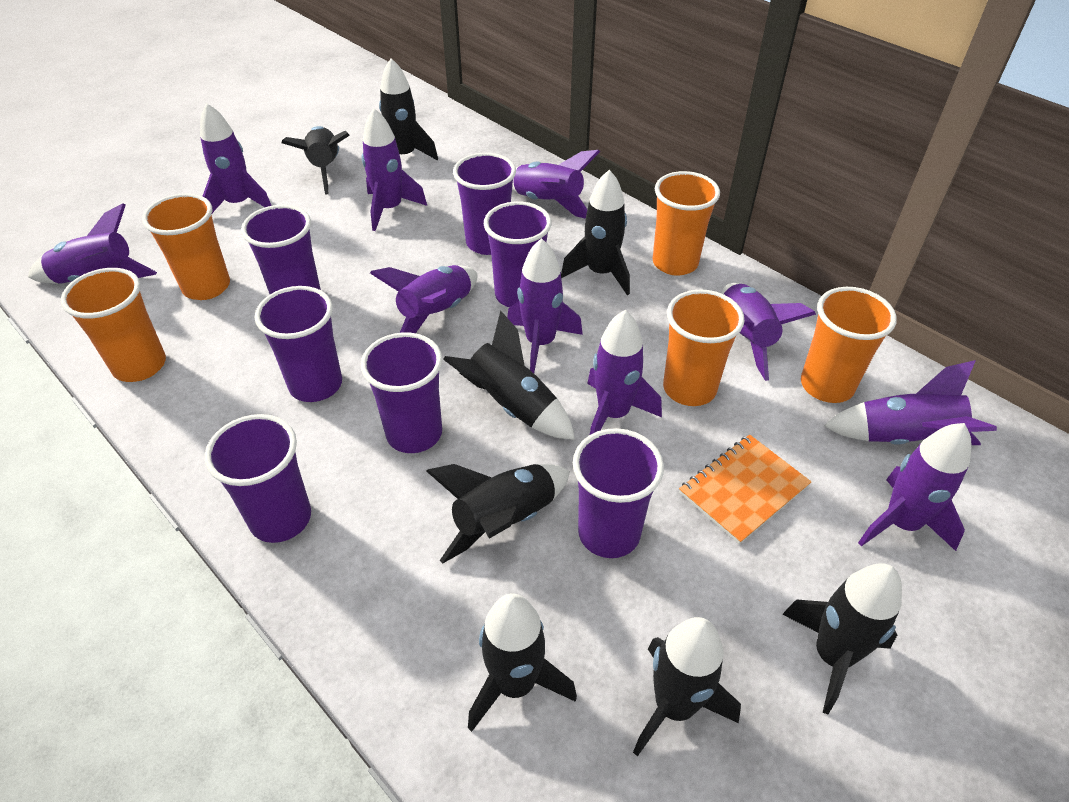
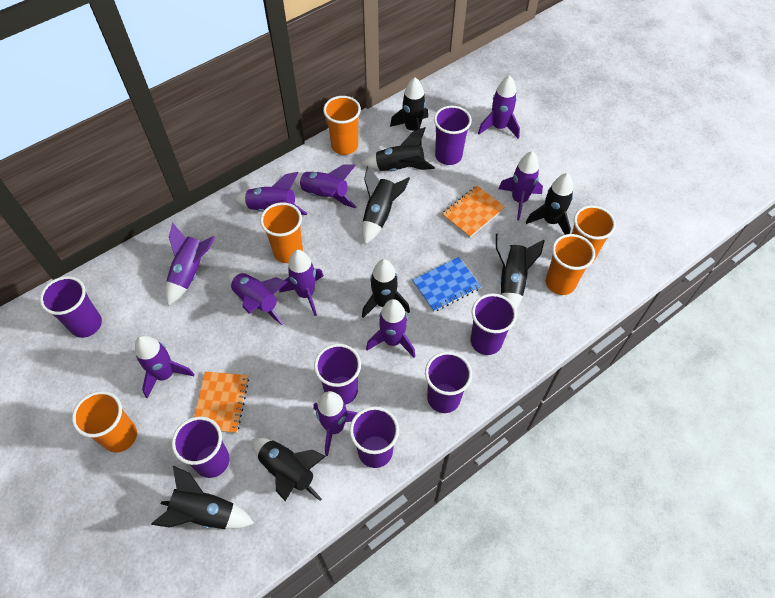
blue notebook: 0 -> 1
orange notebook: 1 -> 2

